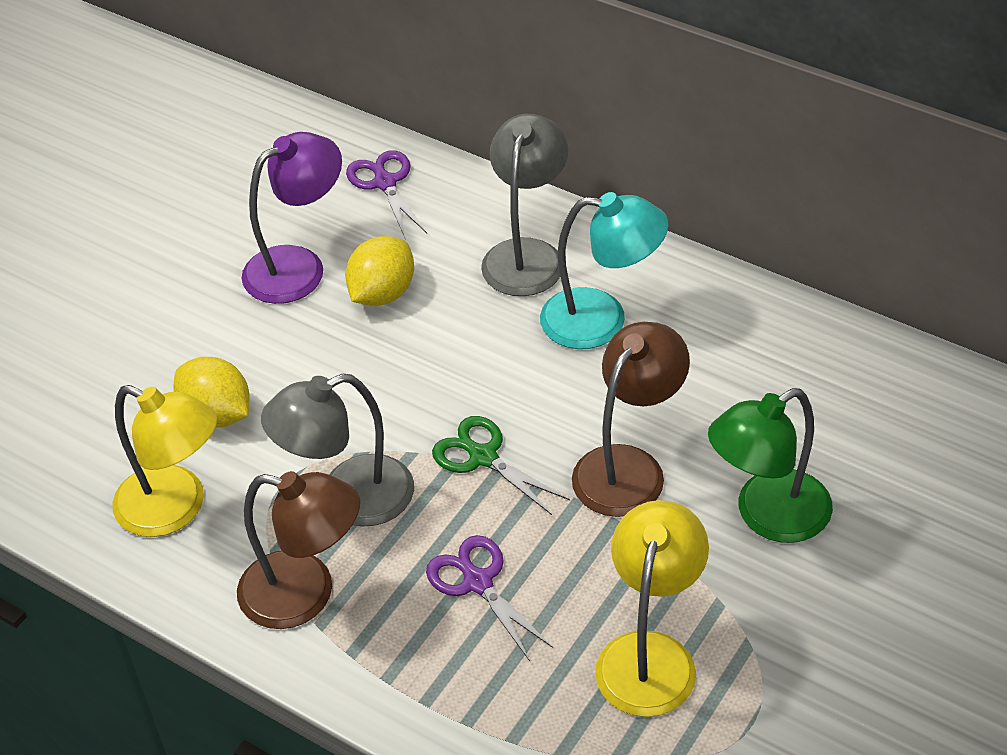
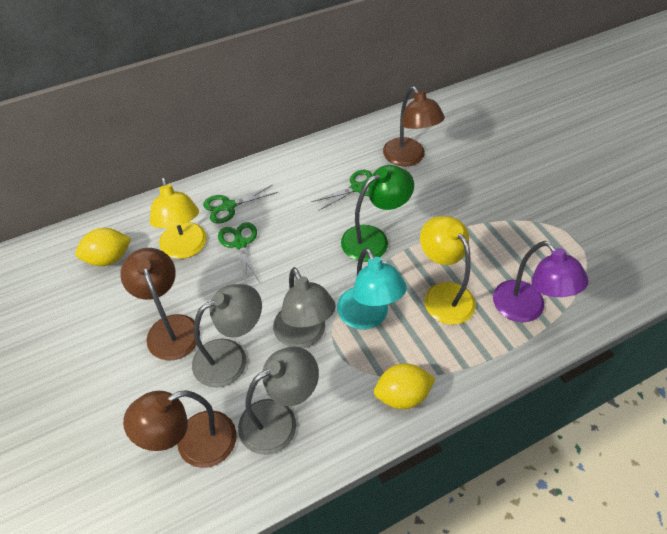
brown lamp: 2 -> 3
green scissors: 1 -> 3
grey lamp: 2 -> 3
purple scissors: 2 -> 0

